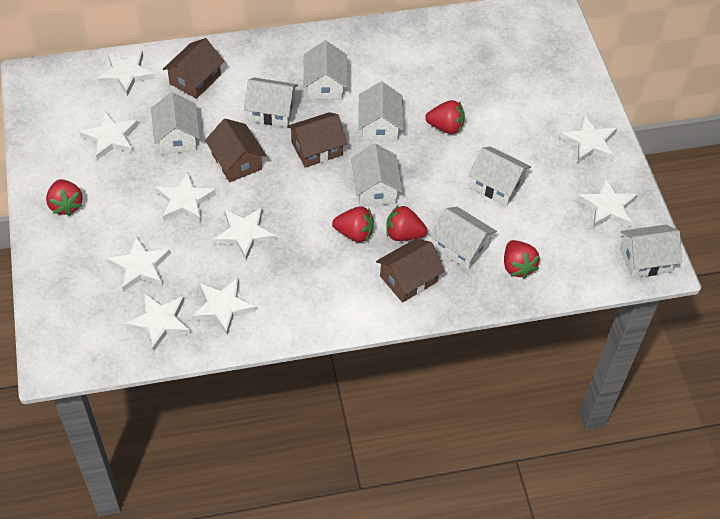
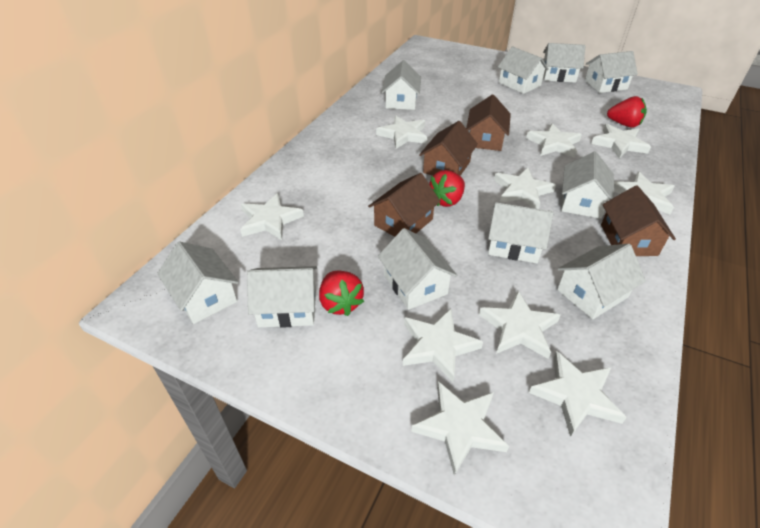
red strawberry: 5 -> 3
white house: 8 -> 10
white star: 9 -> 10

